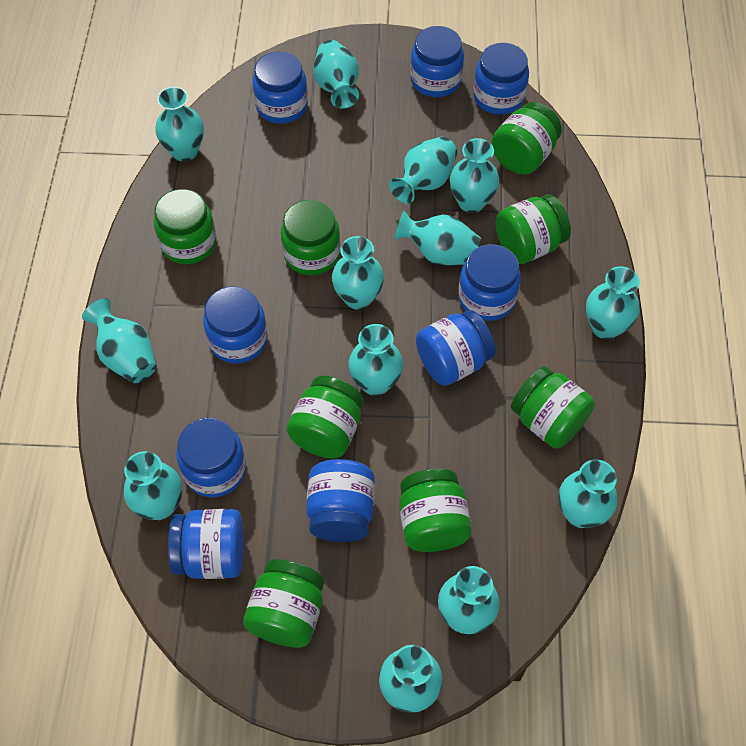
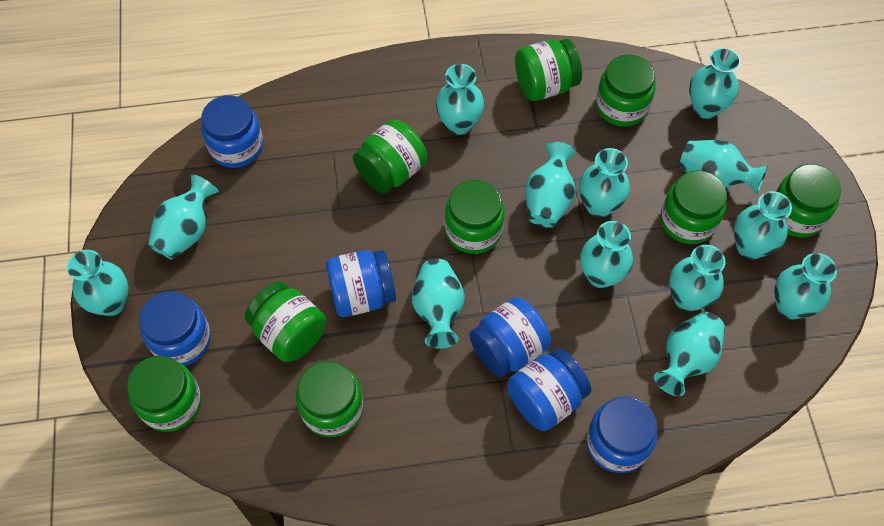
blue jar: 9 -> 6
green jar: 8 -> 9

